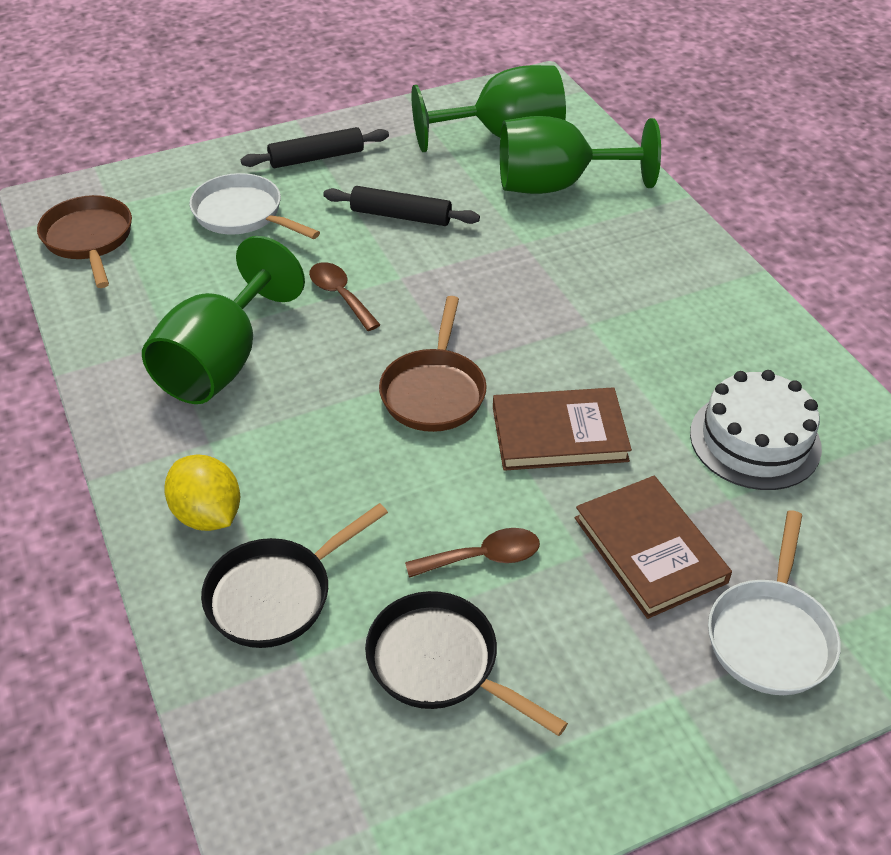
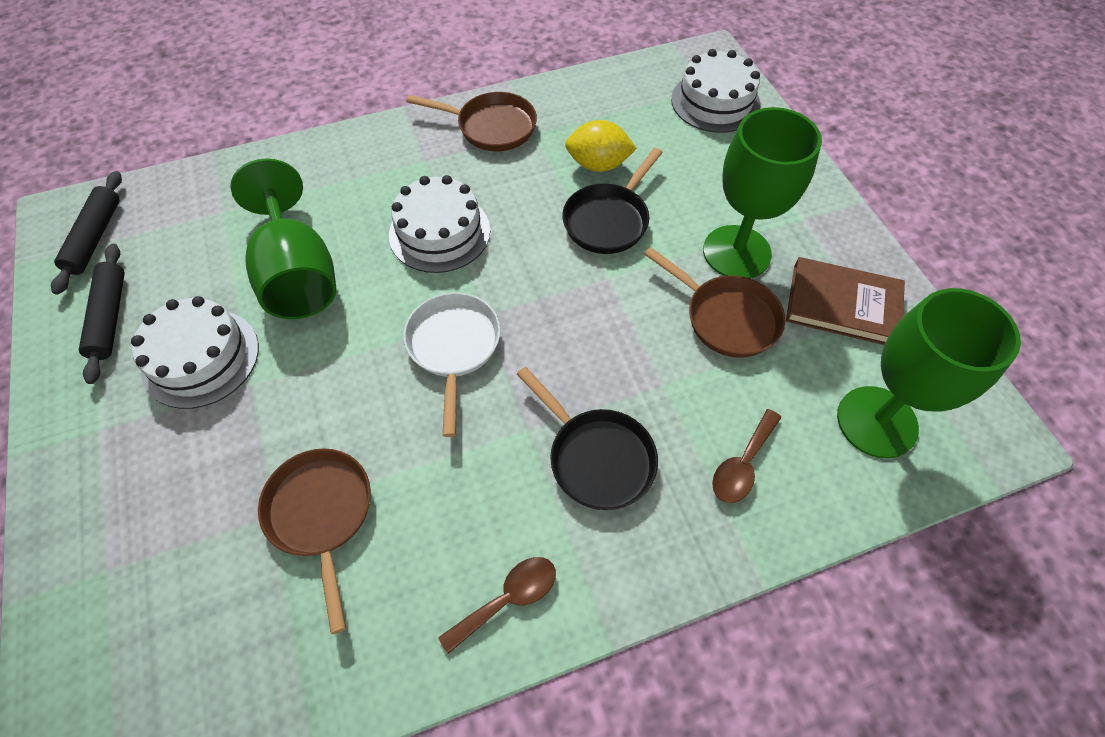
brown book: 2 -> 1
brown pan: 2 -> 3
white cake: 1 -> 3
white pan: 2 -> 1

